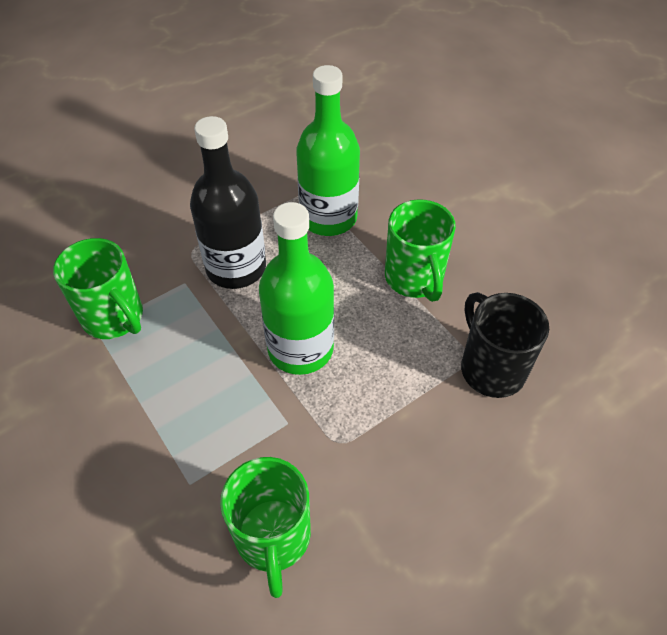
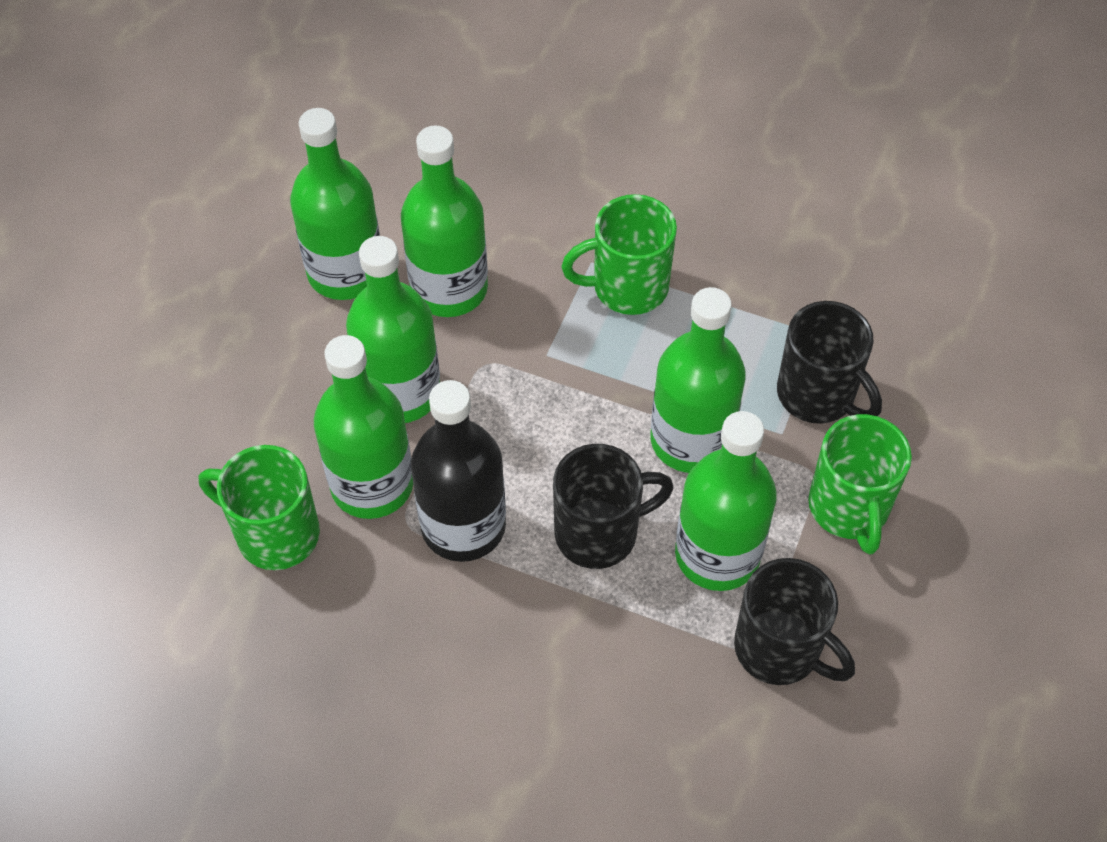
black mug: 1 -> 3
green bottle: 2 -> 6

